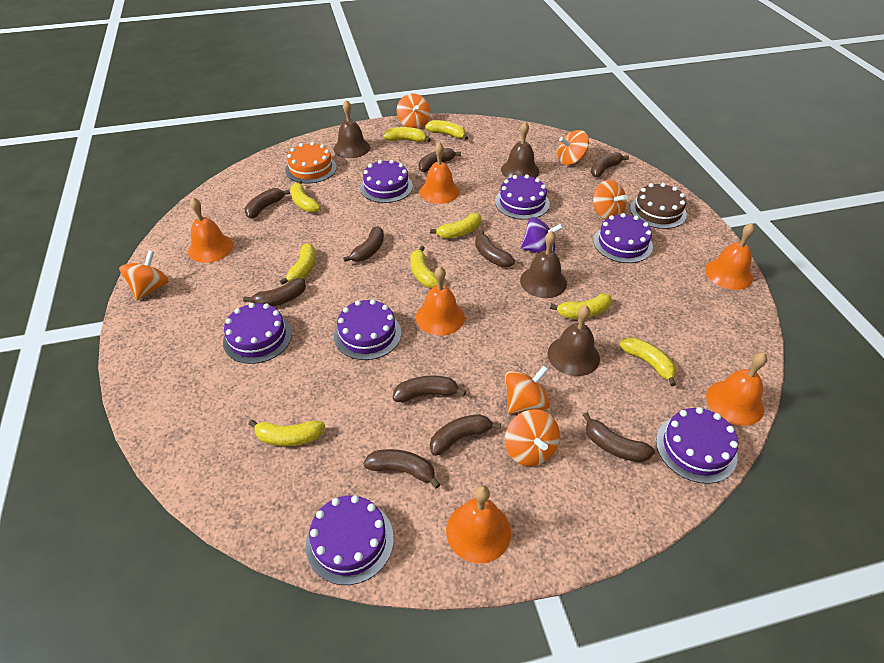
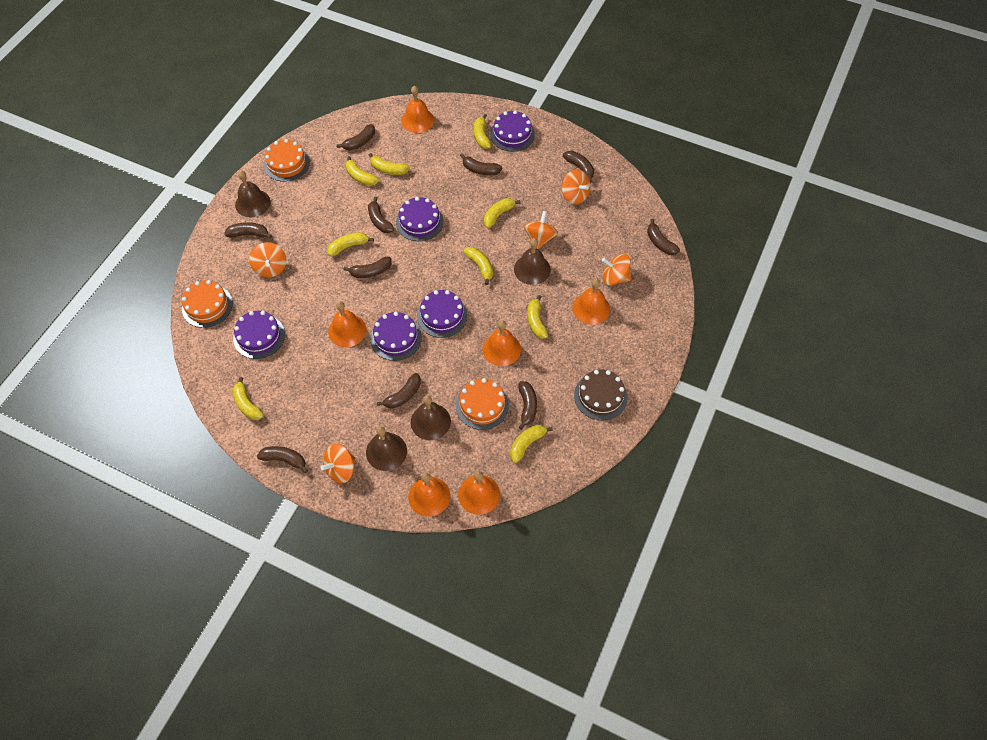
orange cake: 1 -> 3
orange spinning top: 6 -> 5
purple cake: 7 -> 5
purple spinning top: 1 -> 0

